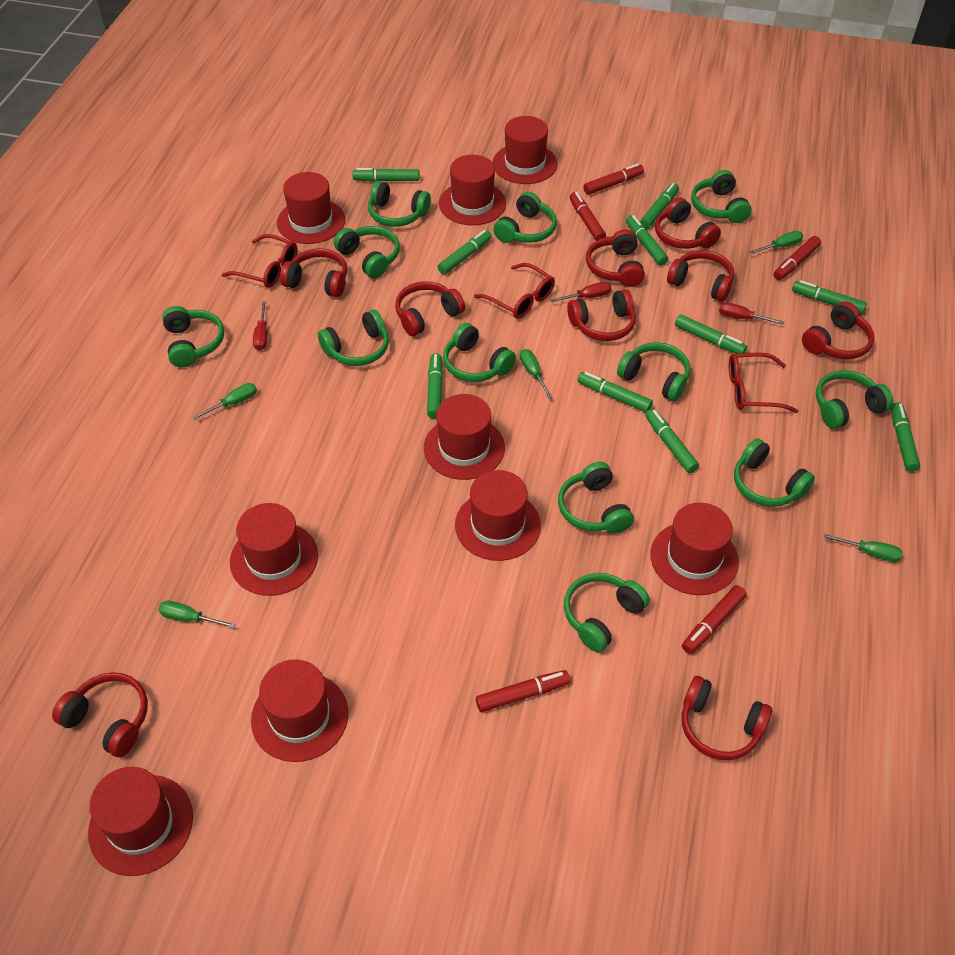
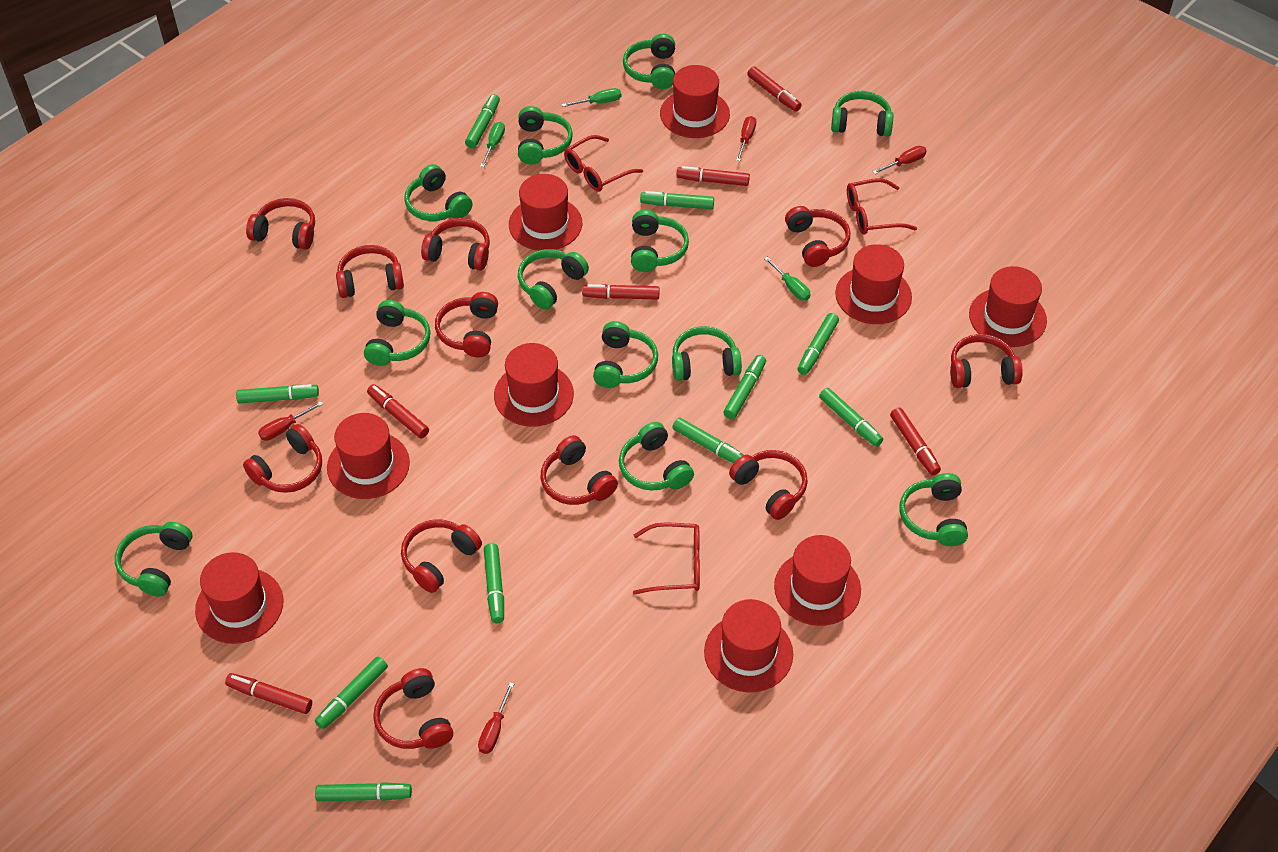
green screwdriver: 5 -> 3
red headphones: 9 -> 11
red marker: 5 -> 6
red screwdriver: 3 -> 4

